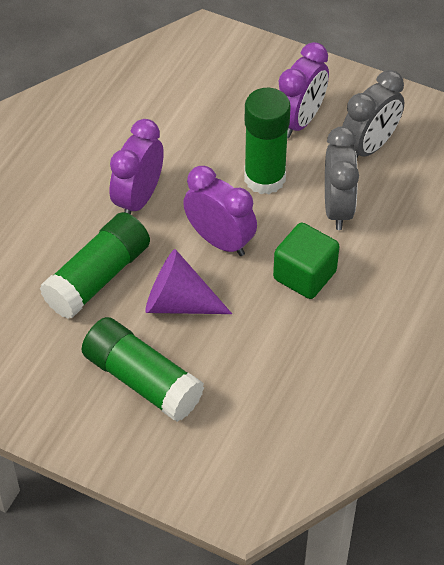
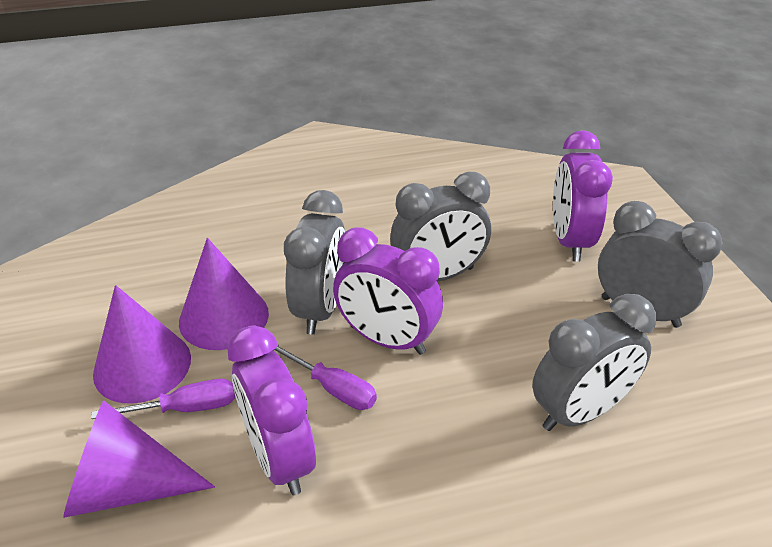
green cube: 1 -> 0
green glue stick: 3 -> 0
grey clock: 2 -> 4
purple cone: 1 -> 3
purple screwdriver: 0 -> 2

